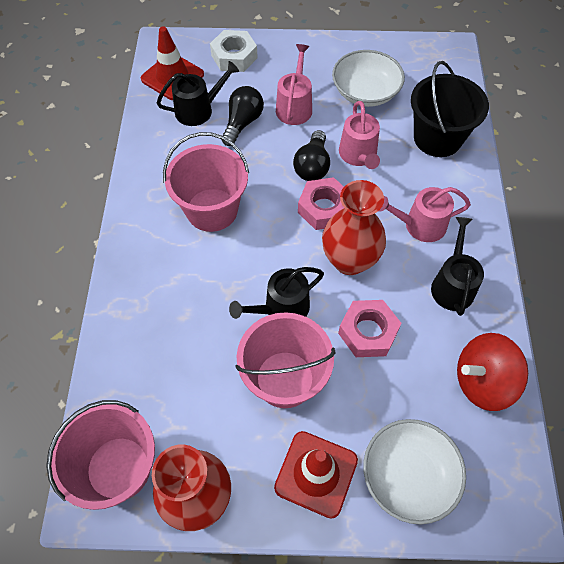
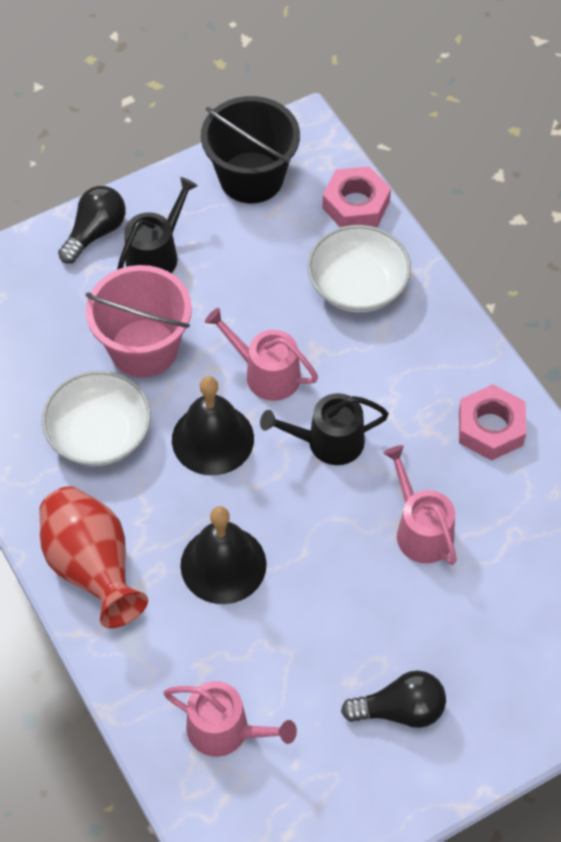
black bell: 0 -> 2
black watering can: 3 -> 2
pink bucket: 3 -> 1
red spinning top: 1 -> 0
red traffic cone: 2 -> 0
red vase: 2 -> 1
white nut: 1 -> 0

